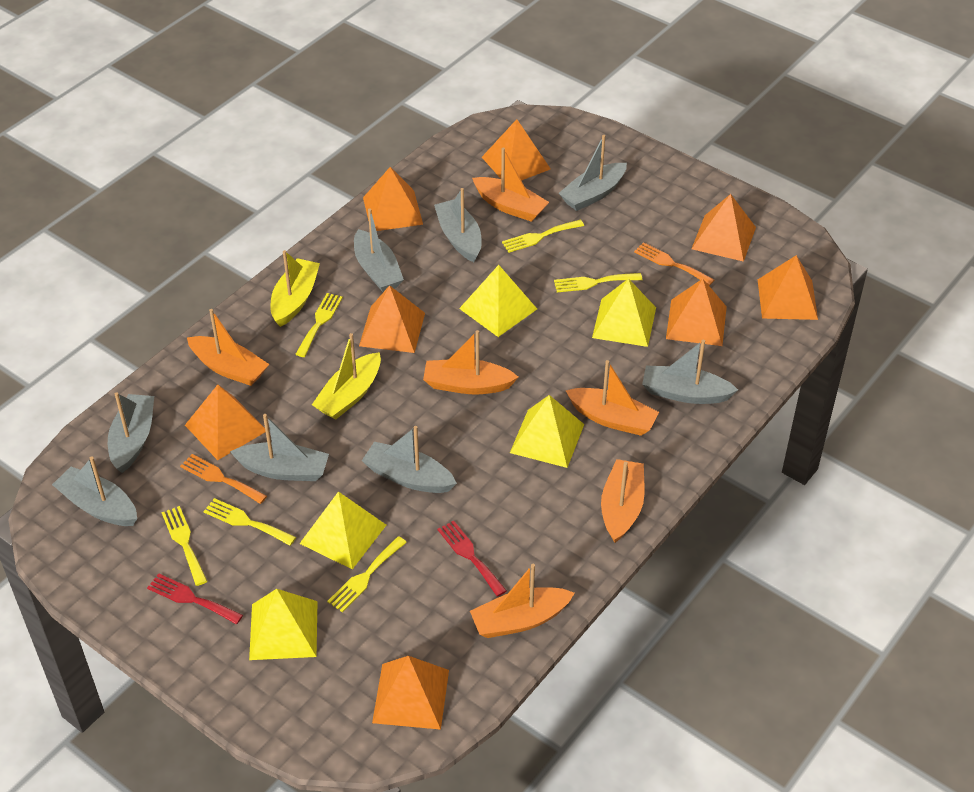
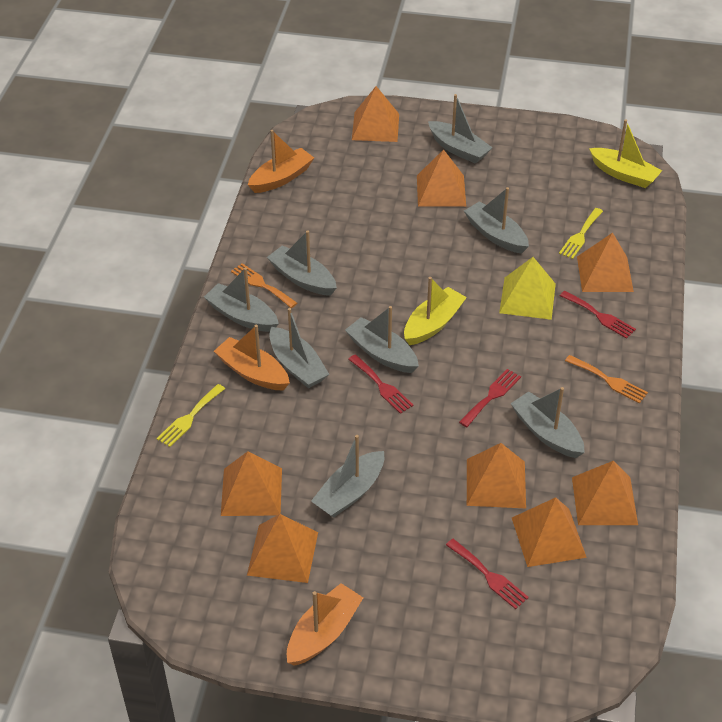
orange boat: 6 -> 3
red fork: 2 -> 4
yellow fork: 6 -> 2
yellow pyramid: 5 -> 1

